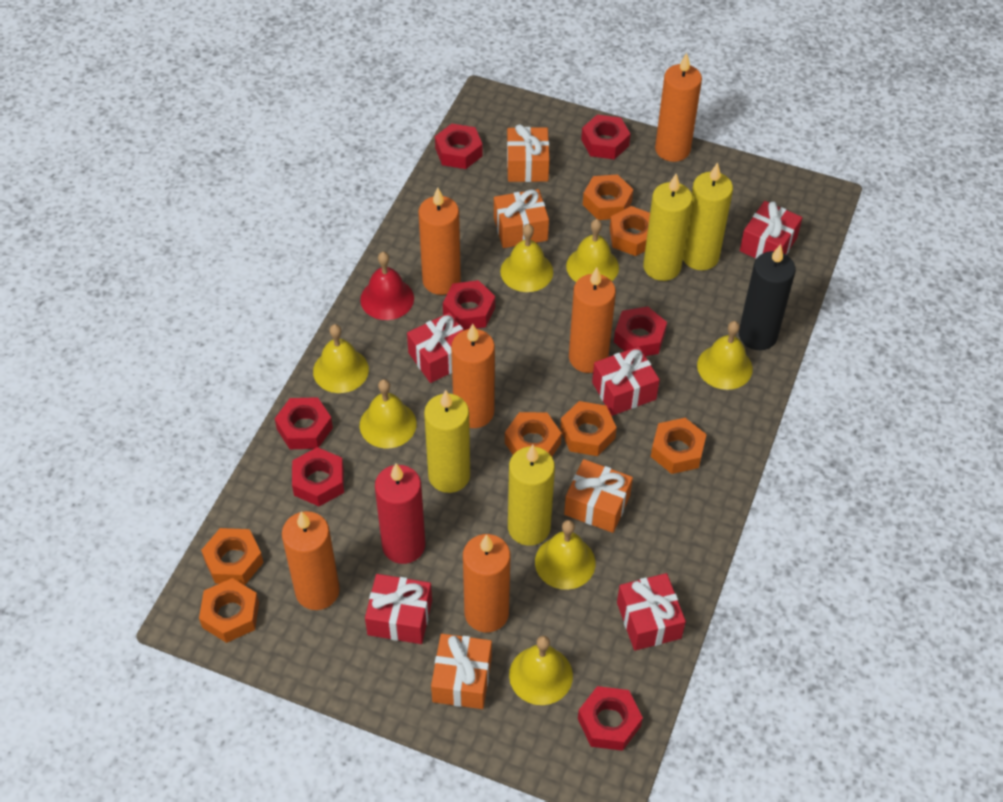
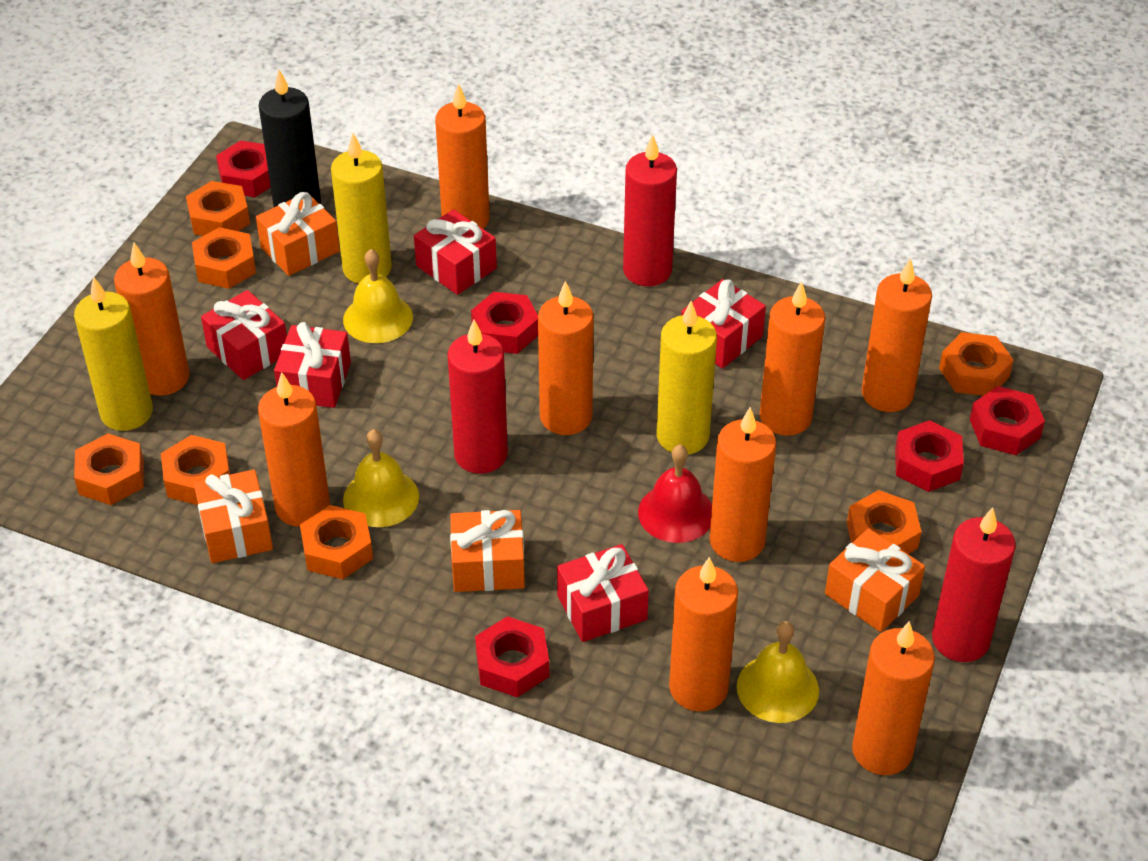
orange candle: 6 -> 9
red candle: 1 -> 3
red nut: 7 -> 5
yellow bell: 7 -> 3
yellow candle: 4 -> 3

